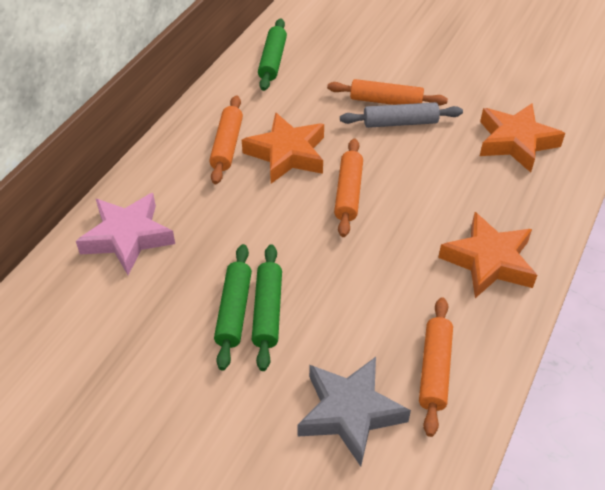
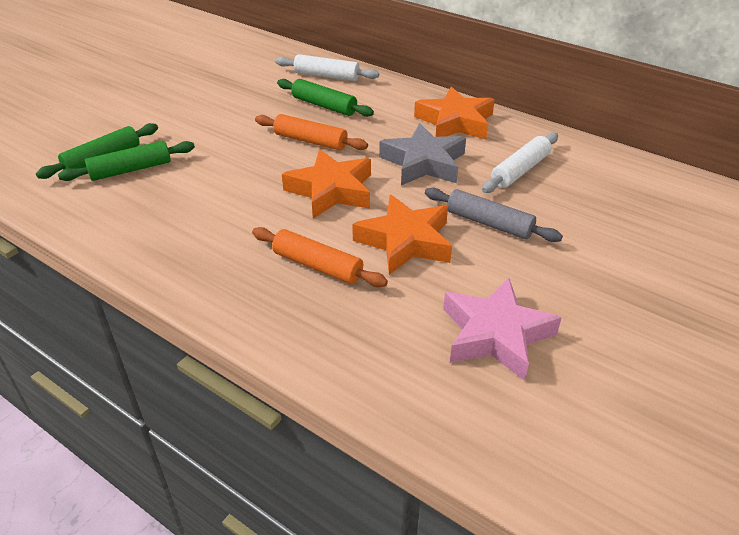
orange rolling pin: 4 -> 2
white rolling pin: 0 -> 2

